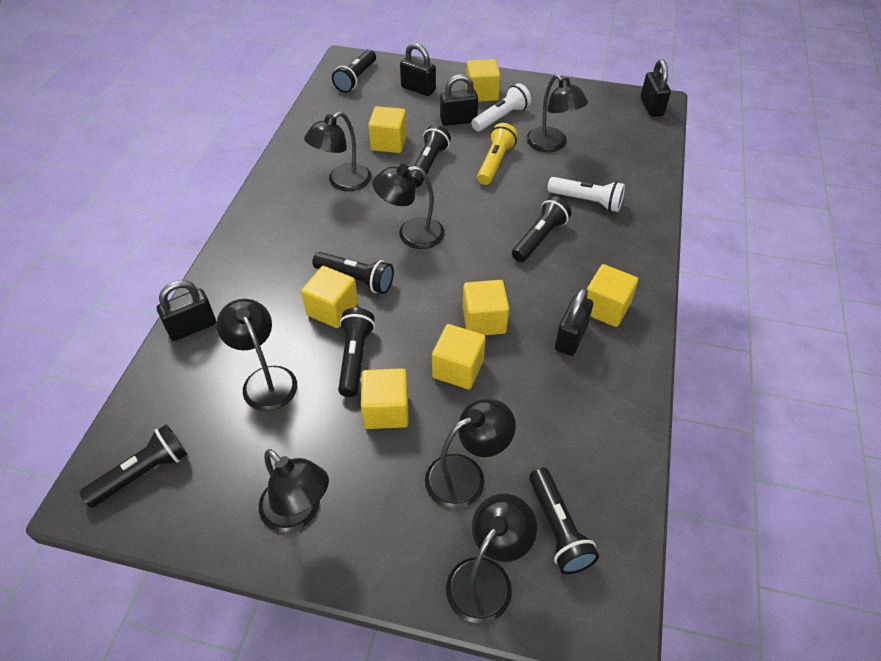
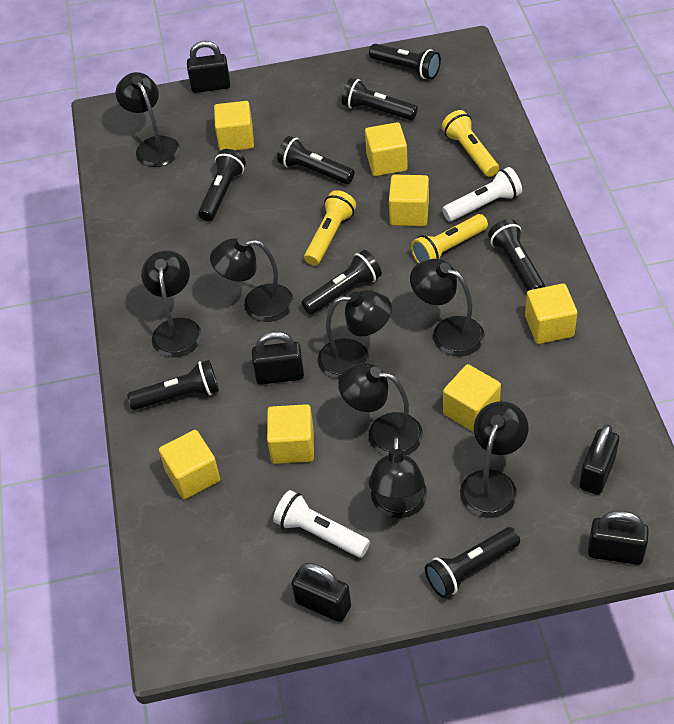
black flashlight: 7 -> 8
black lamp: 7 -> 8
yellow flashlight: 1 -> 3

